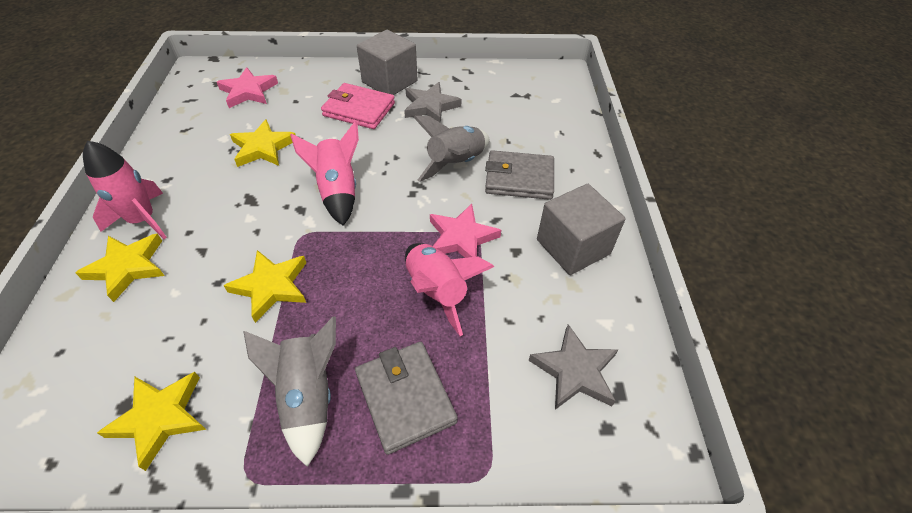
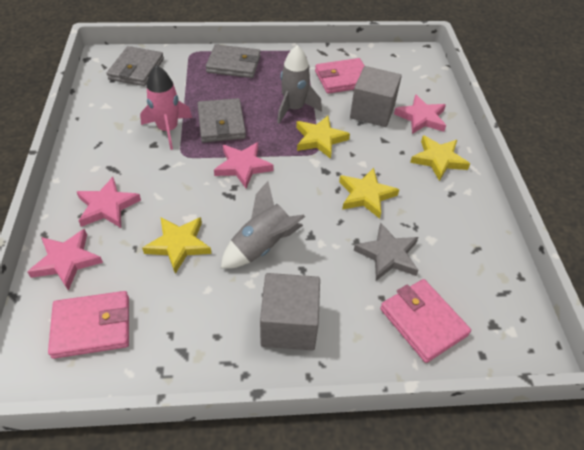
grey star: 2 -> 1
grey wallet: 2 -> 3
pink rocket: 3 -> 1
pink star: 2 -> 4
pink wallet: 1 -> 3

